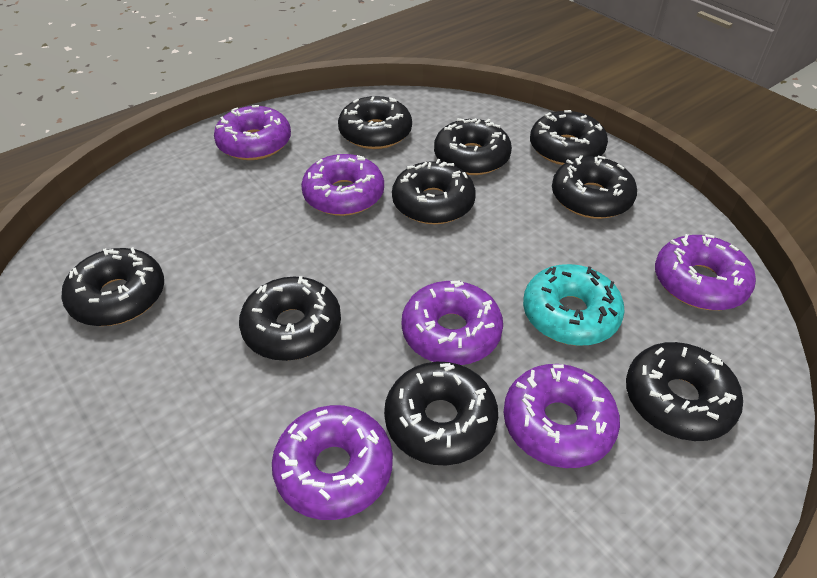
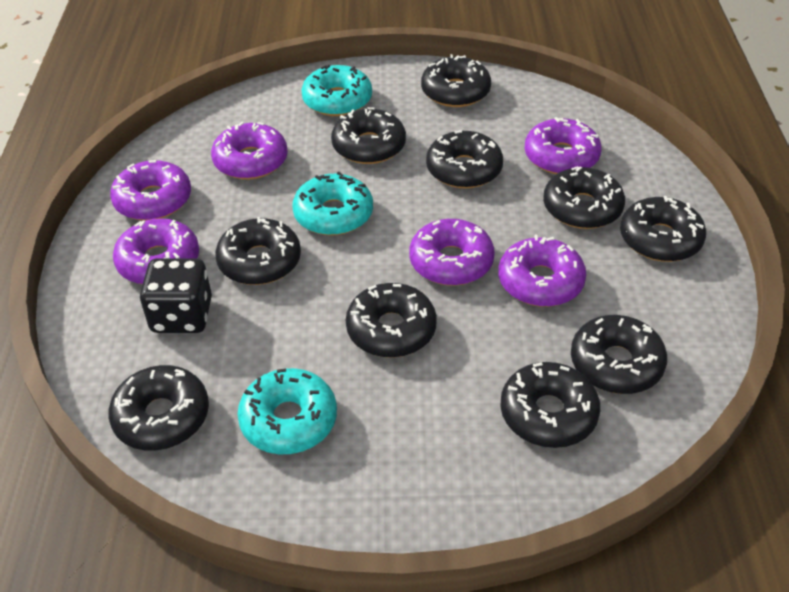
black dice: 0 -> 1
black donut: 9 -> 10
turquoise donut: 1 -> 3

